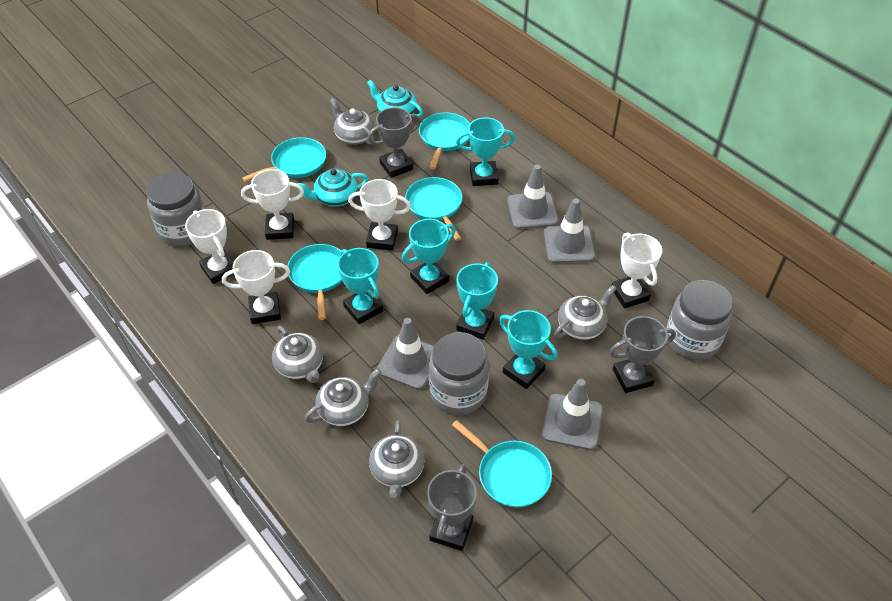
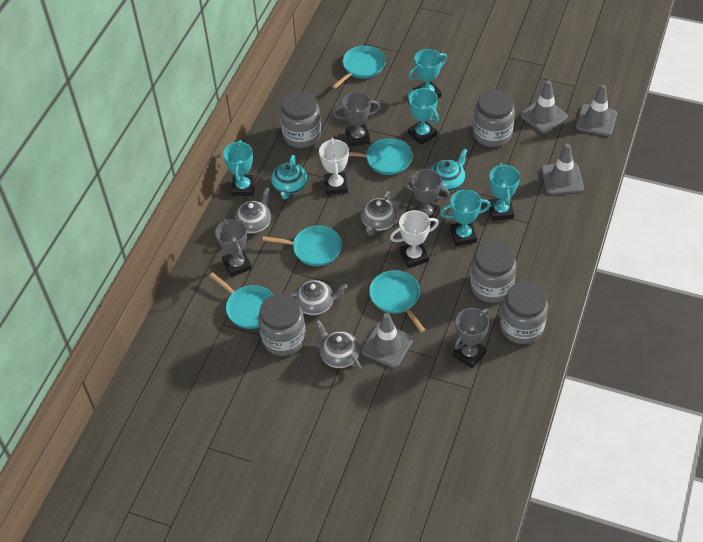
grey jar: 3 -> 5
grey teapot: 5 -> 4
grey trophy: 3 -> 4
white trophy: 5 -> 2

